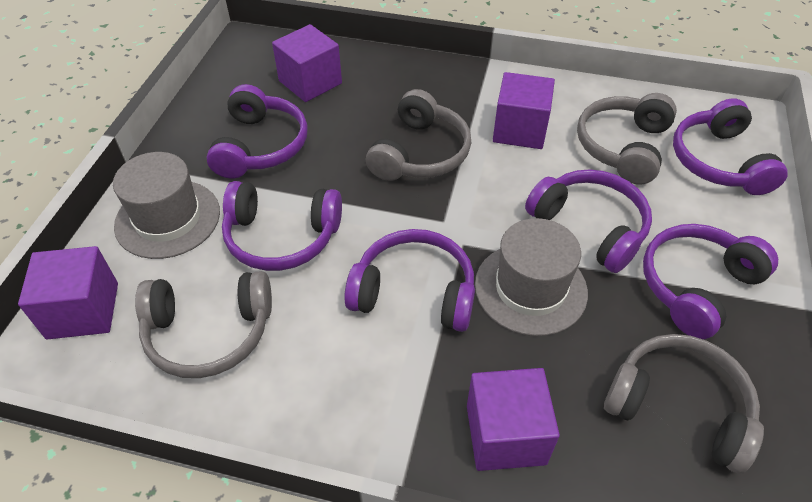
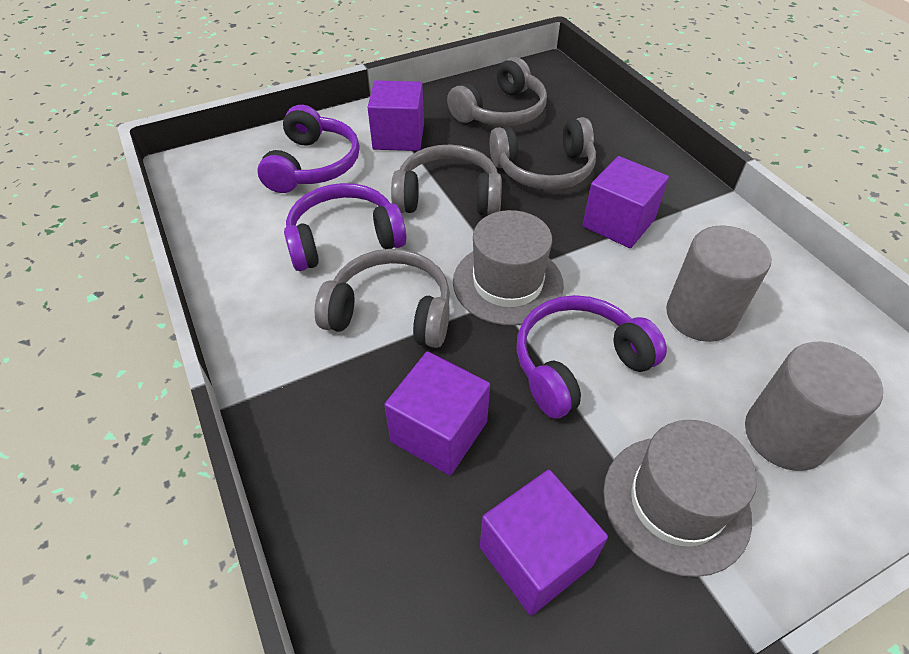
grey cylinder: 0 -> 2
purple headphones: 6 -> 3

